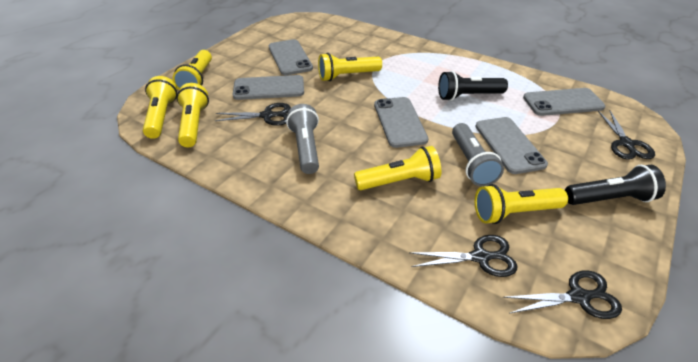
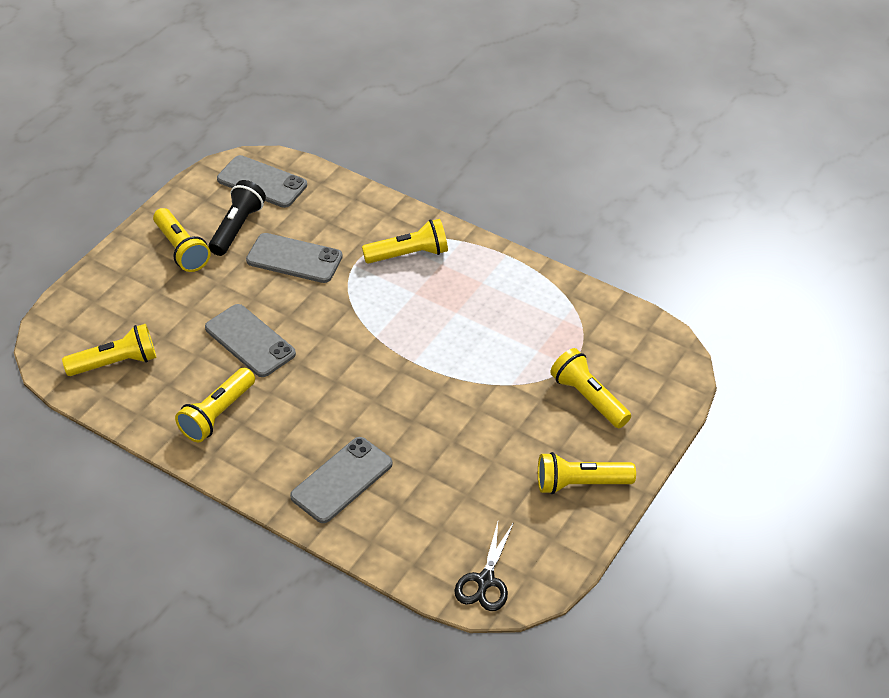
black flashlight: 2 -> 1
black scissors: 4 -> 1
grey flashlight: 2 -> 0
grey phone: 5 -> 4

